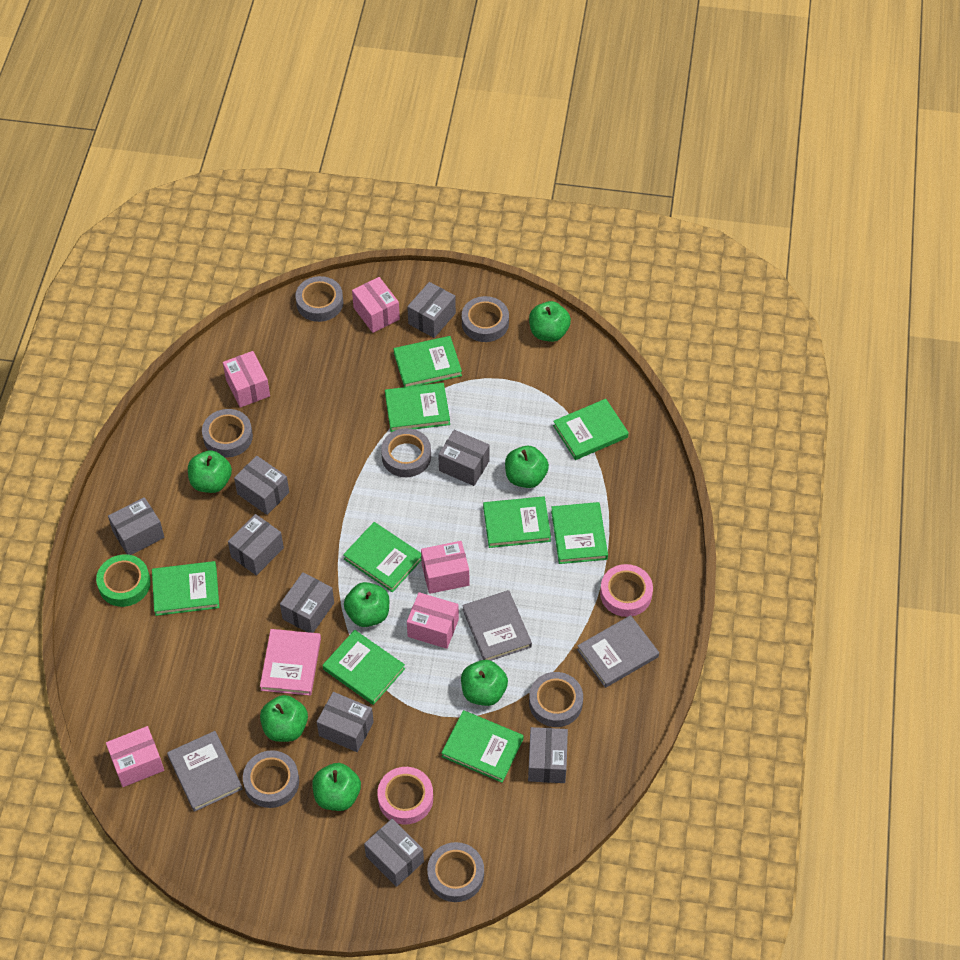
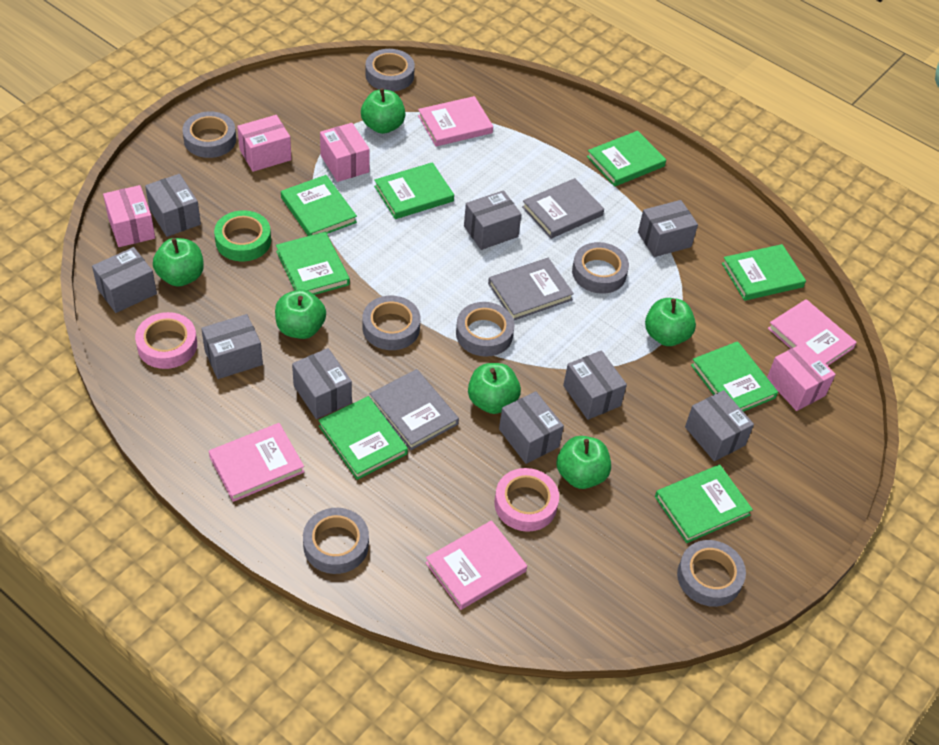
green apple: 7 -> 6
green book: 9 -> 8
pink book: 1 -> 4
pink box: 5 -> 4

